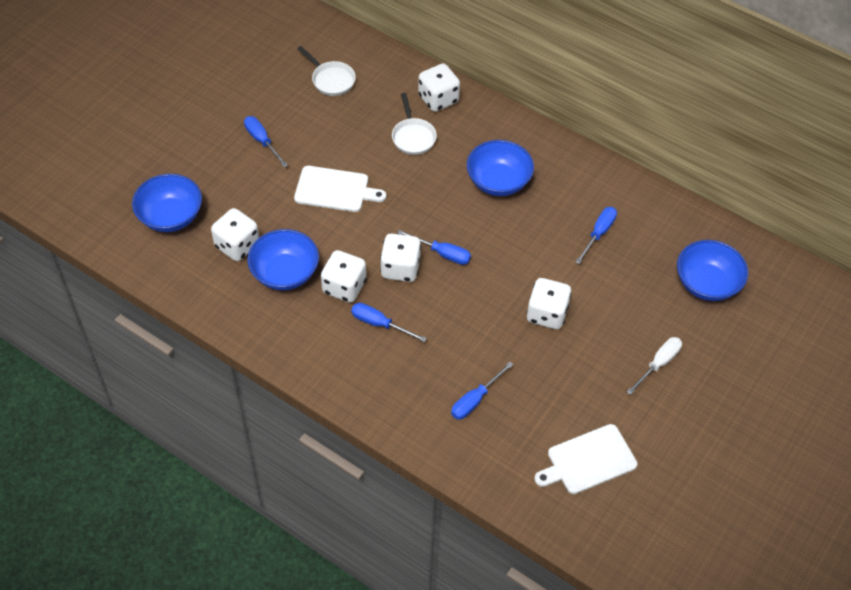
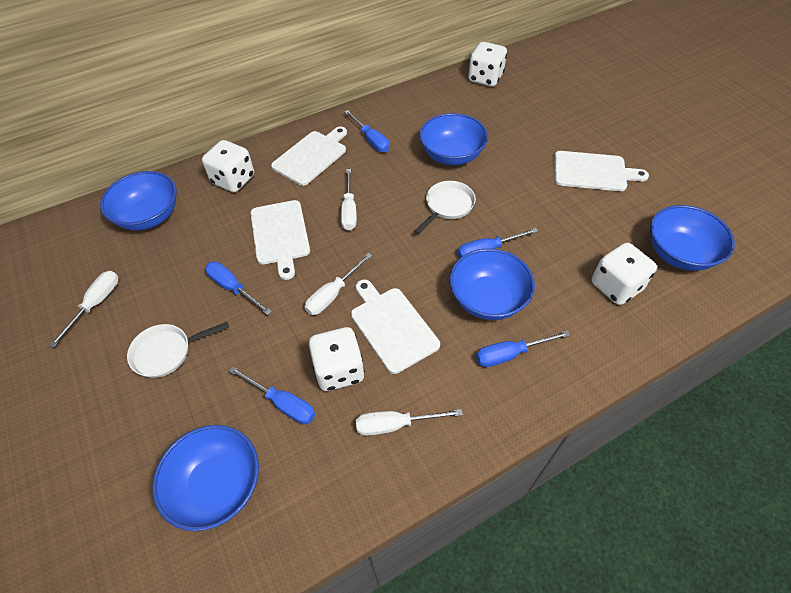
blue bowl: 4 -> 5
white cutting board: 2 -> 4
white dice: 5 -> 4
white screwdriver: 1 -> 4

